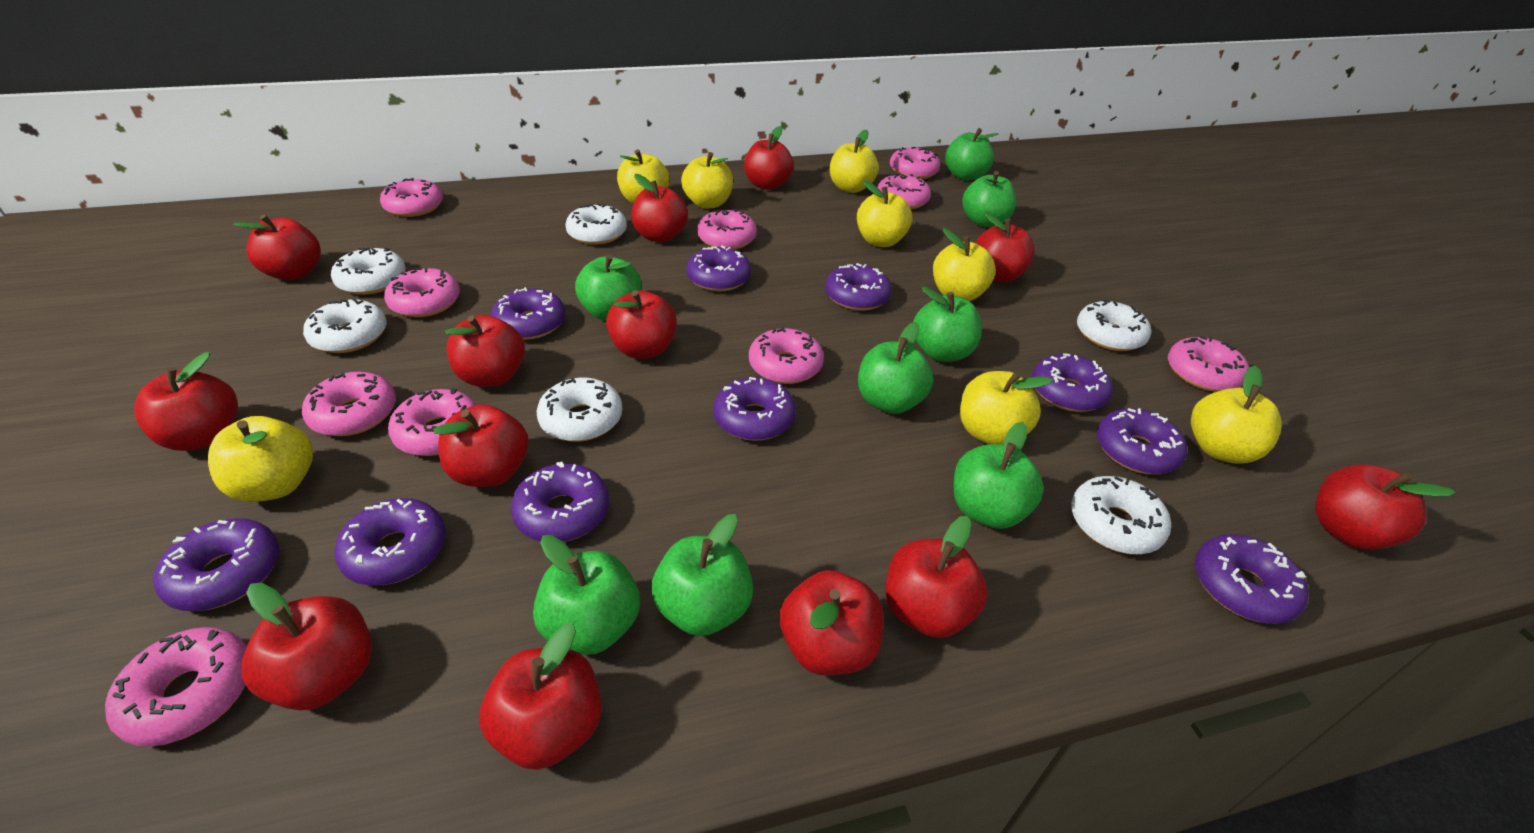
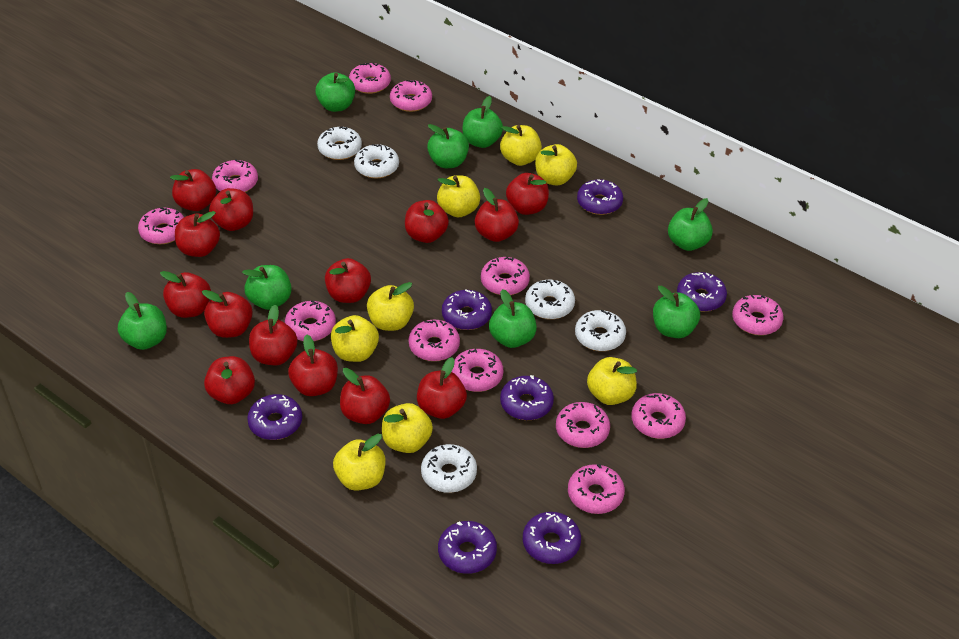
pink donut: 10 -> 12
purple donut: 10 -> 7
red apple: 13 -> 14
white donut: 6 -> 5

